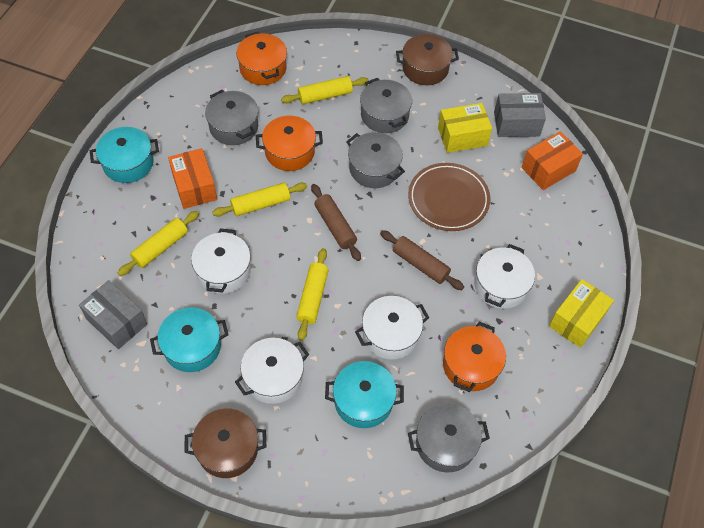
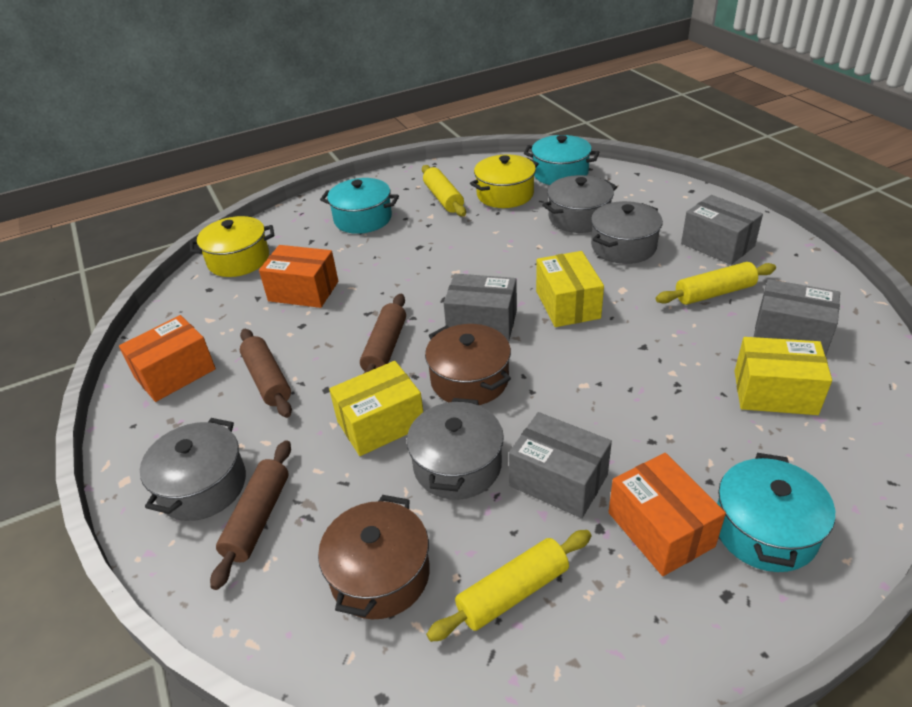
brown plate: 1 -> 0
brown rolling pin: 2 -> 3
grey box: 2 -> 4
orange box: 2 -> 3
orange pot: 3 -> 0
white pot: 4 -> 0
yellow box: 2 -> 3
yellow pot: 0 -> 2
yellow rolling pin: 4 -> 3

